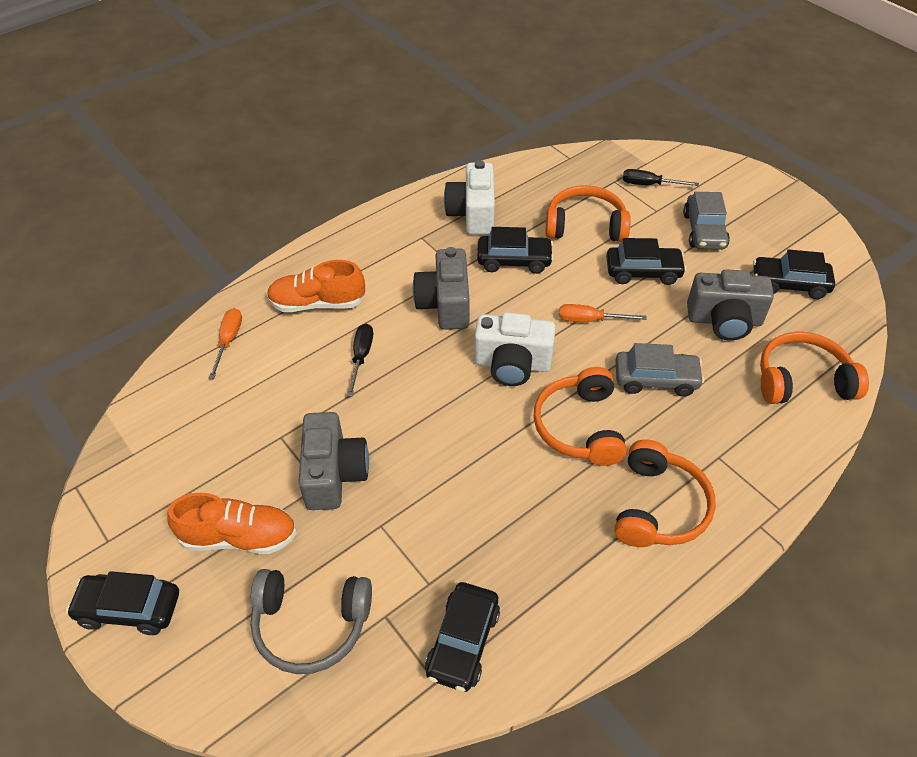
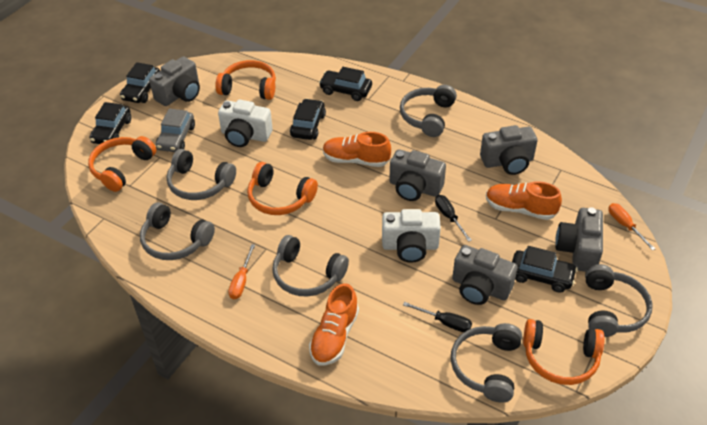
grey camera: 3 -> 5
grey car: 2 -> 1
grey headphones: 1 -> 6
orange shoe: 2 -> 3

